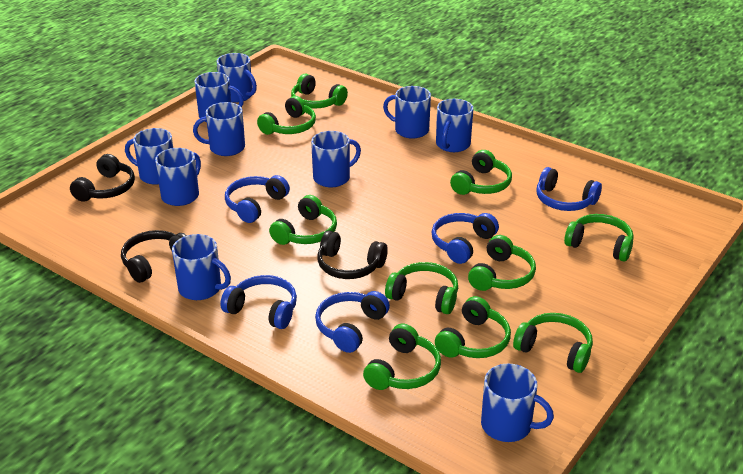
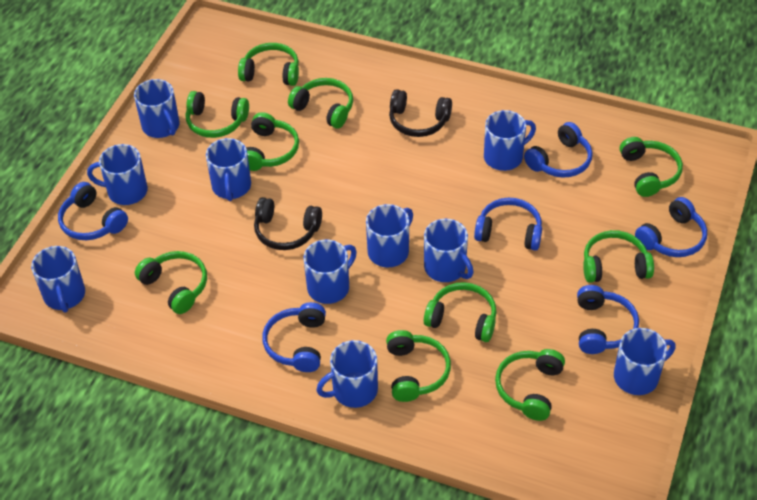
black headphones: 3 -> 2
blue headphones: 5 -> 6

